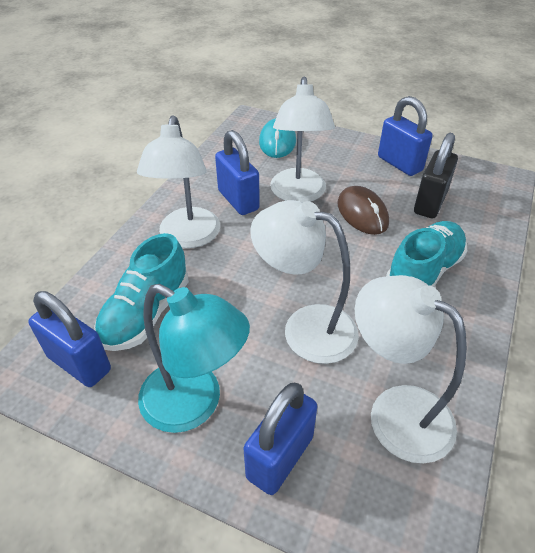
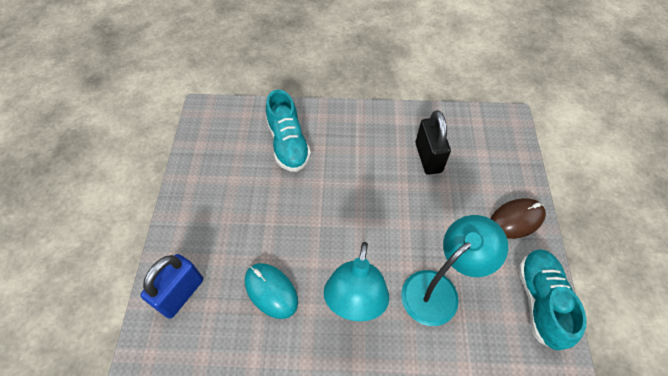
blue padlock: 4 -> 1
turquoise lamp: 1 -> 2
white lamp: 4 -> 0

